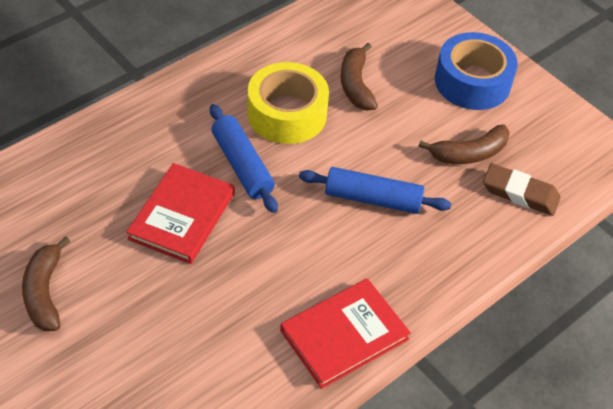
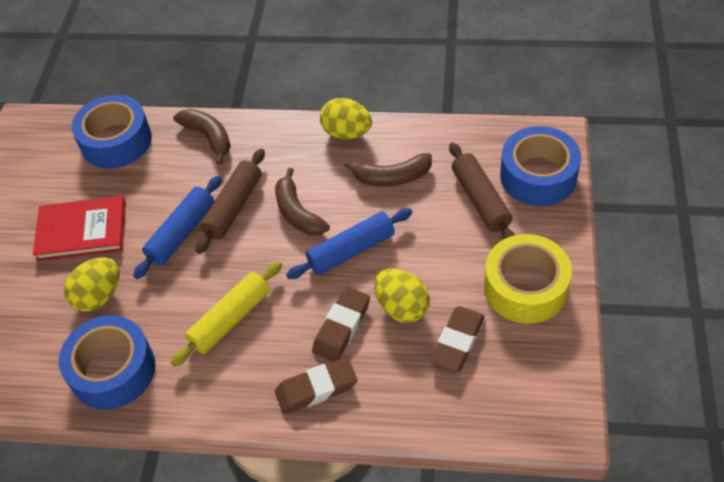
blue tape: 1 -> 3
brown eraser: 1 -> 3
brown rolling pin: 0 -> 2
red book: 2 -> 1
yellow egg: 0 -> 3
yellow rolling pin: 0 -> 1

